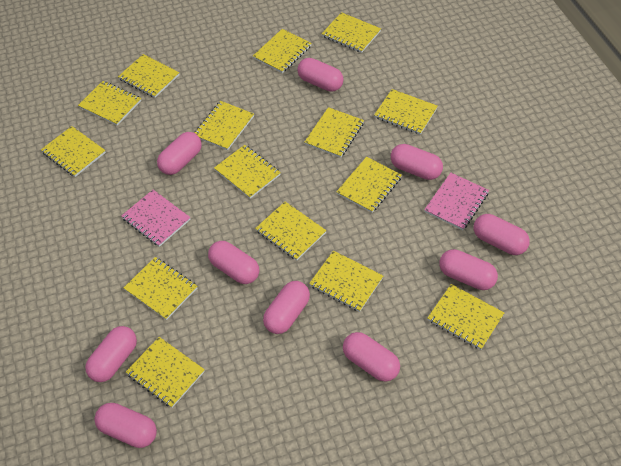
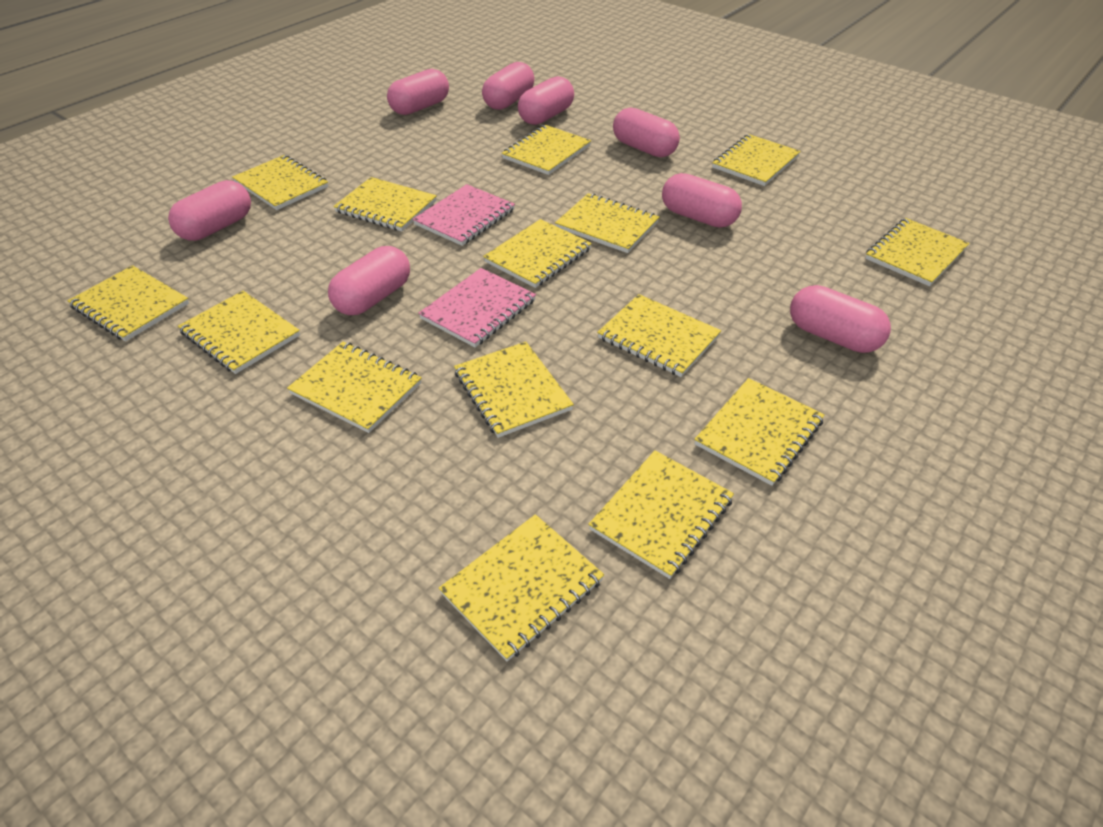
pink capsule: 10 -> 8

